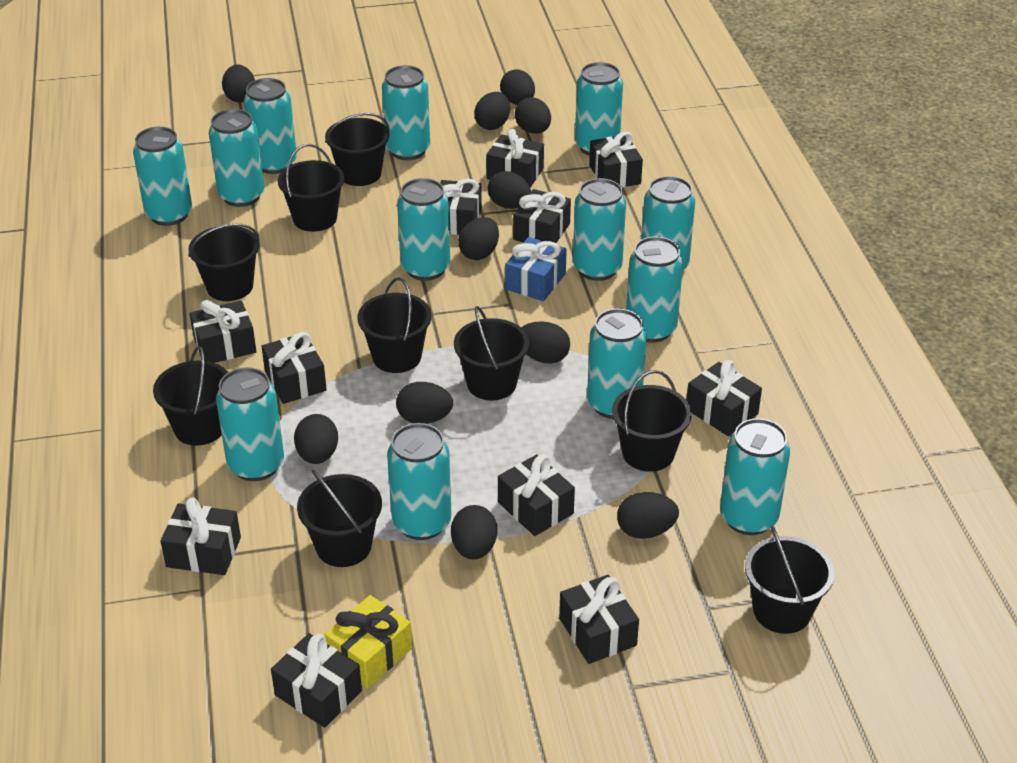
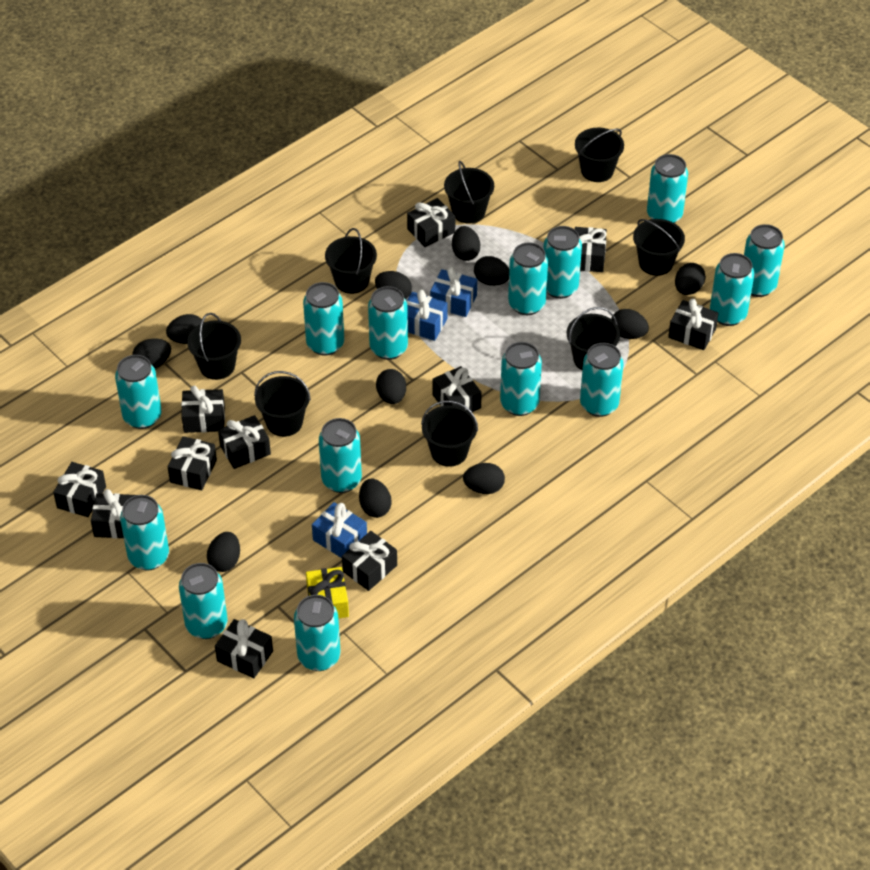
black bucket: 9 -> 8
blue gift: 1 -> 3
turquoise can: 13 -> 14

